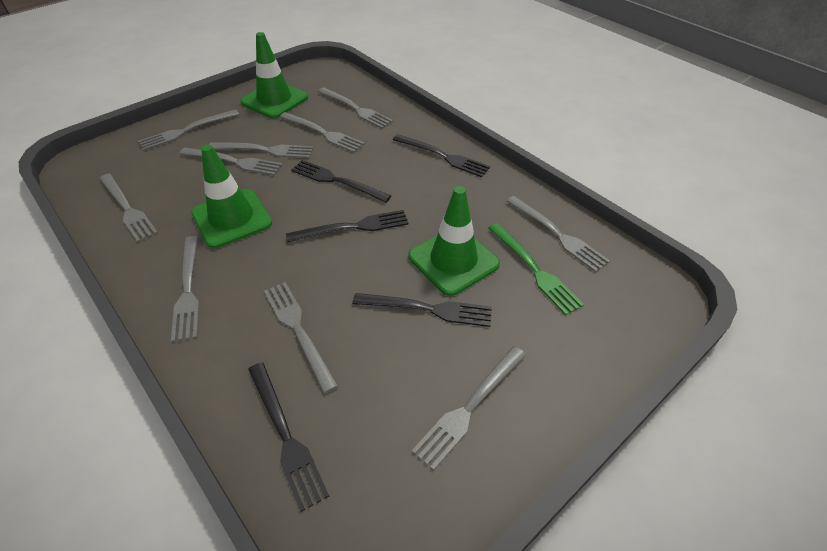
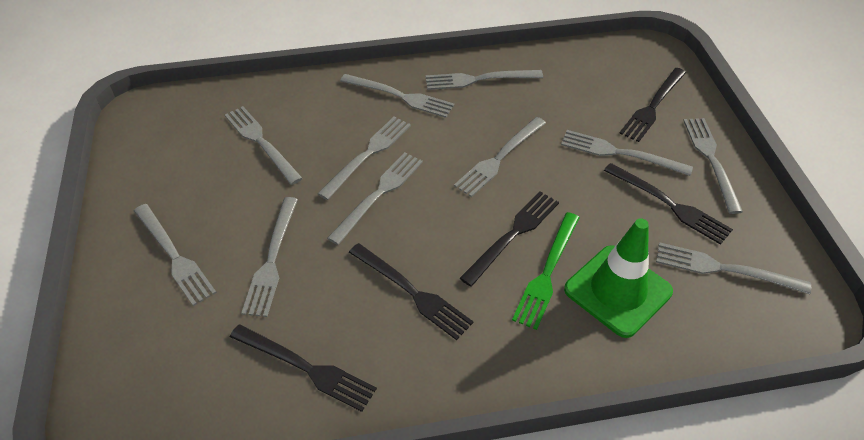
green traffic cone: 3 -> 1
grey fork: 10 -> 11

